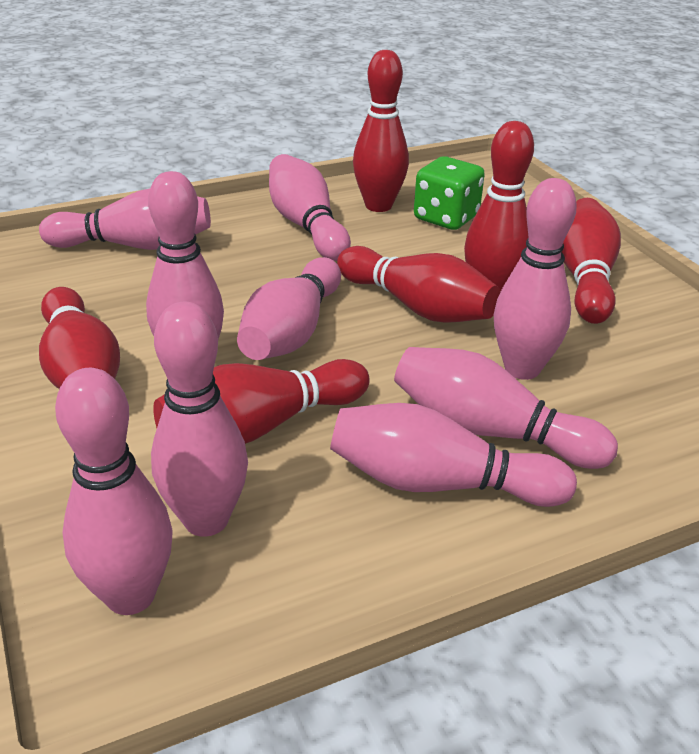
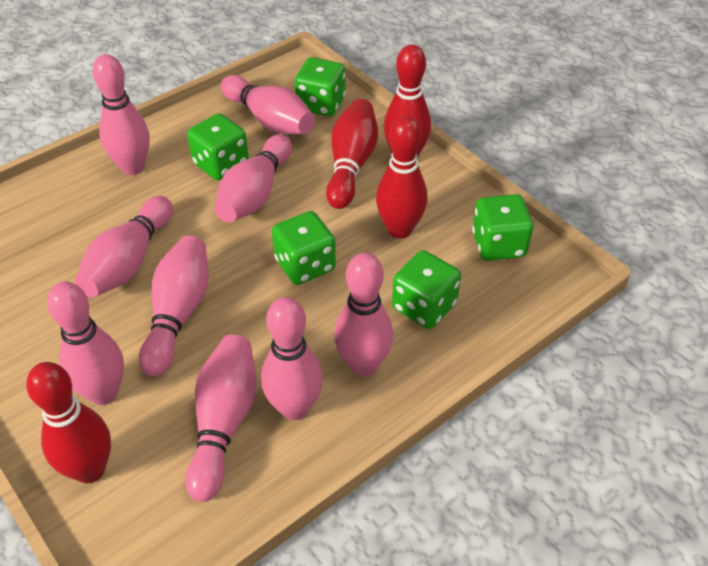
green dice: 1 -> 5
red bowling pin: 6 -> 4

